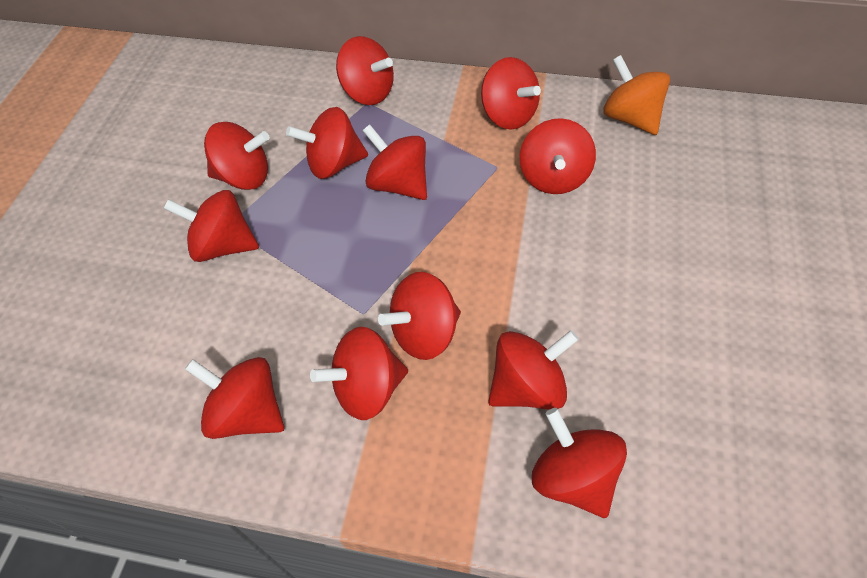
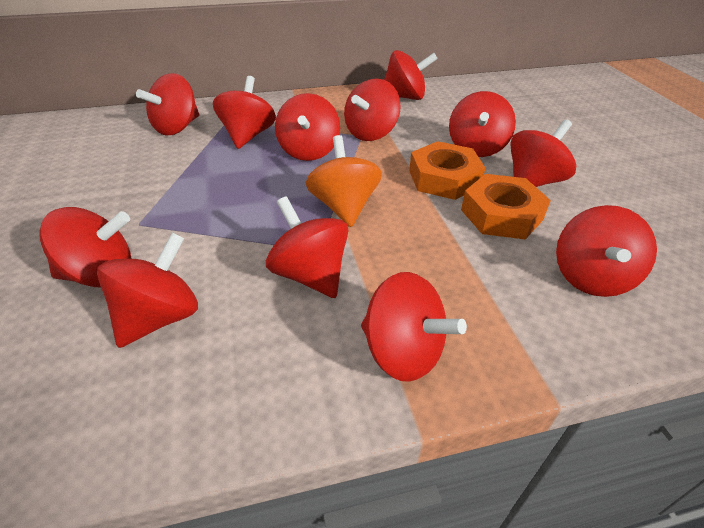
orange nut: 0 -> 2

